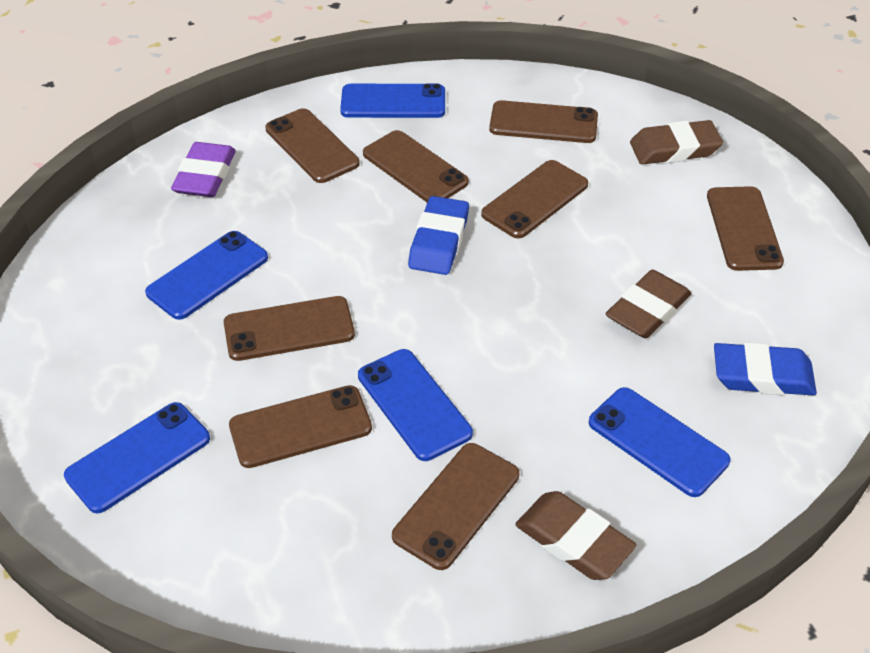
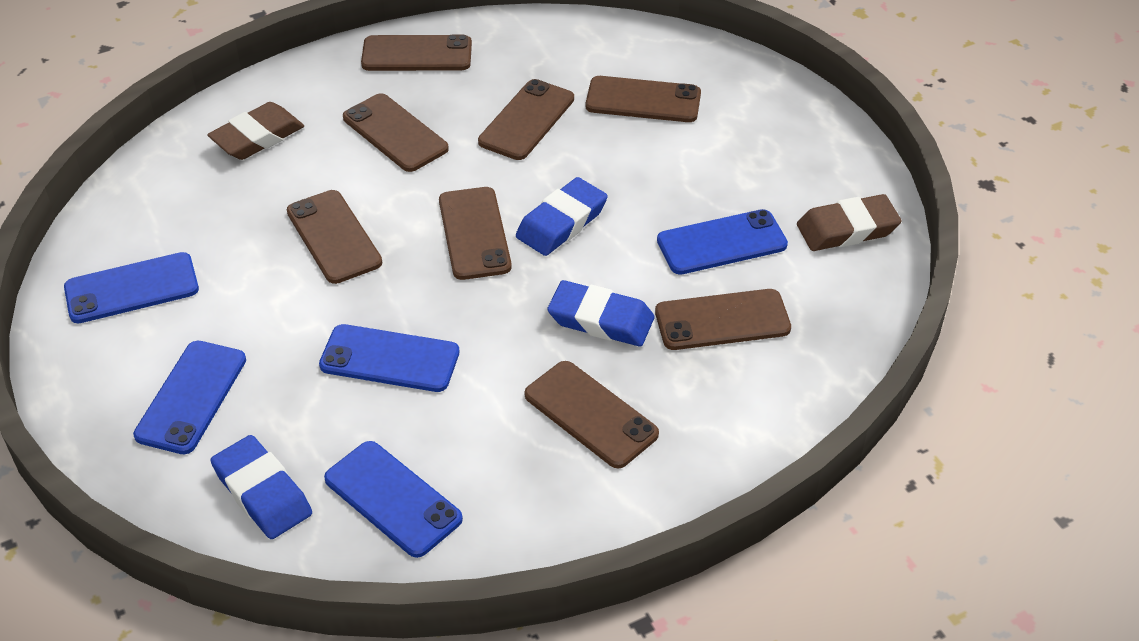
blue eraser: 2 -> 3
brown eraser: 3 -> 2
purple eraser: 1 -> 0

